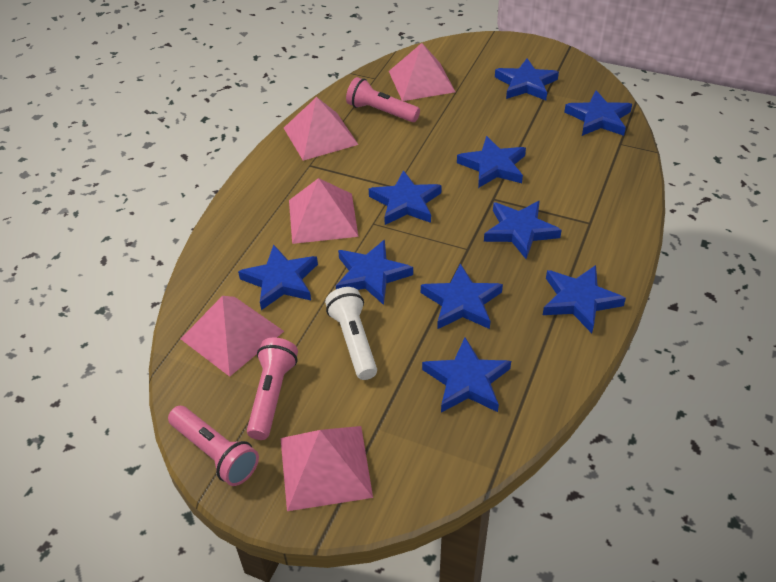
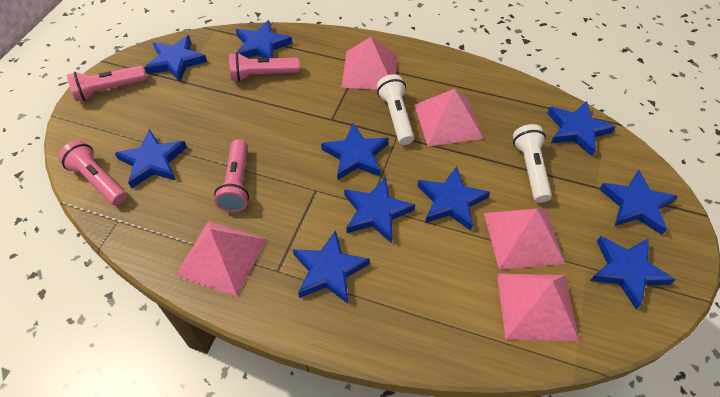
pink flashlight: 3 -> 4
white flashlight: 1 -> 2

